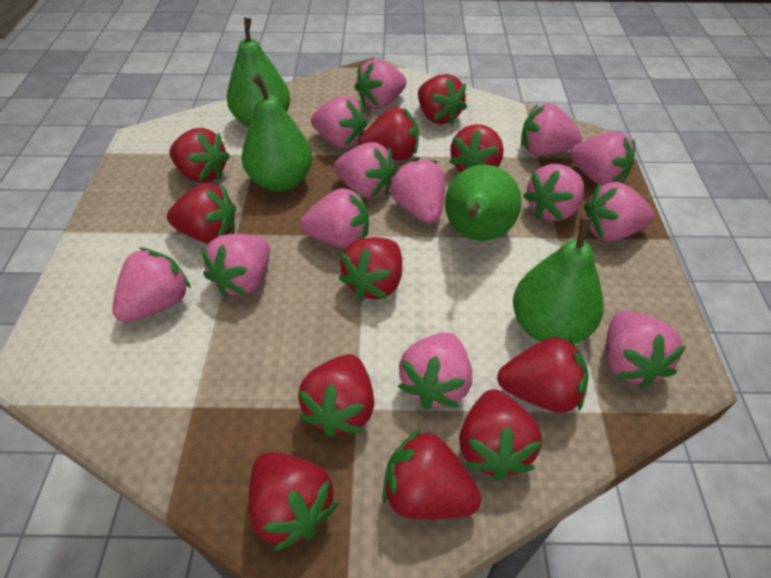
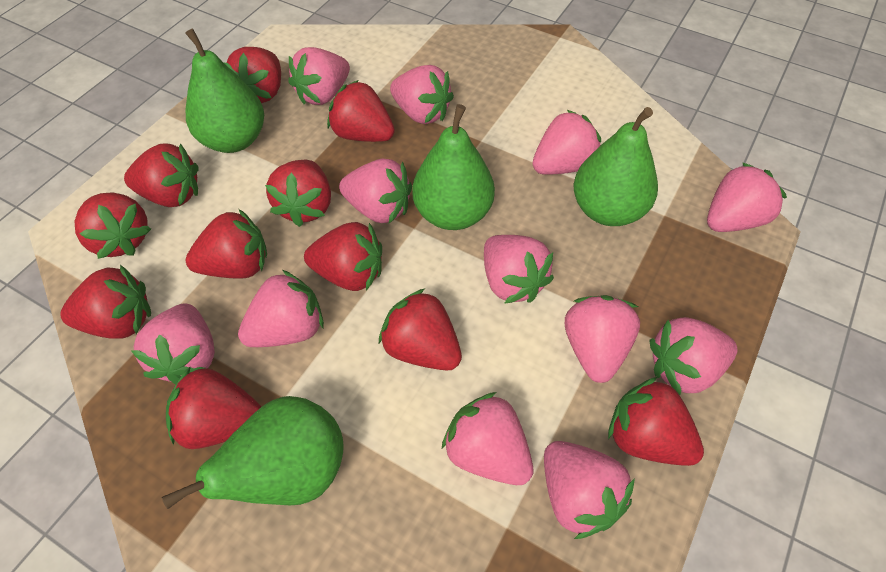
pink strawberry: 13 -> 12

